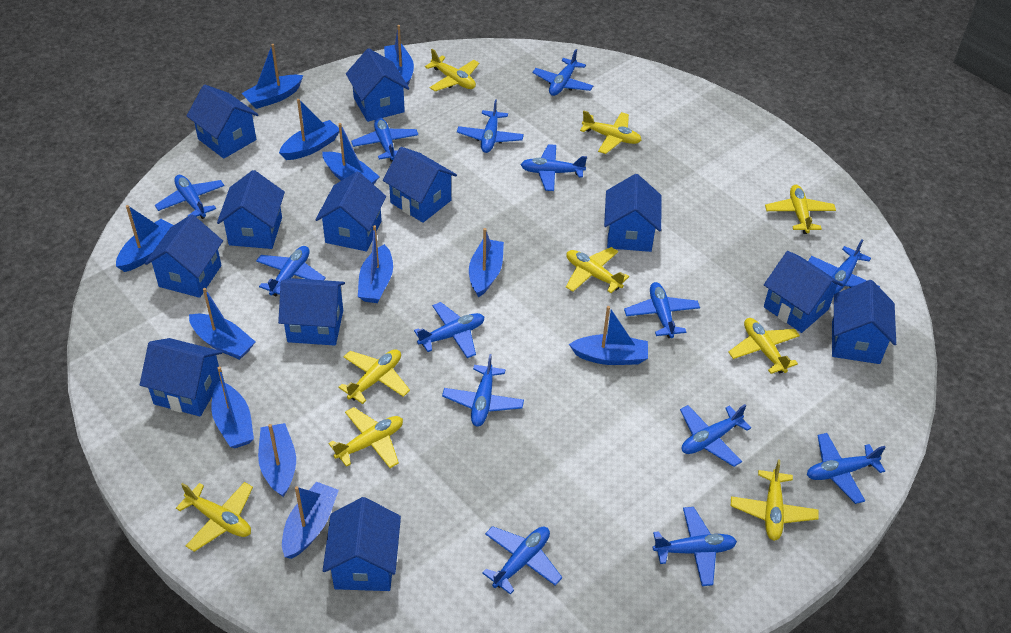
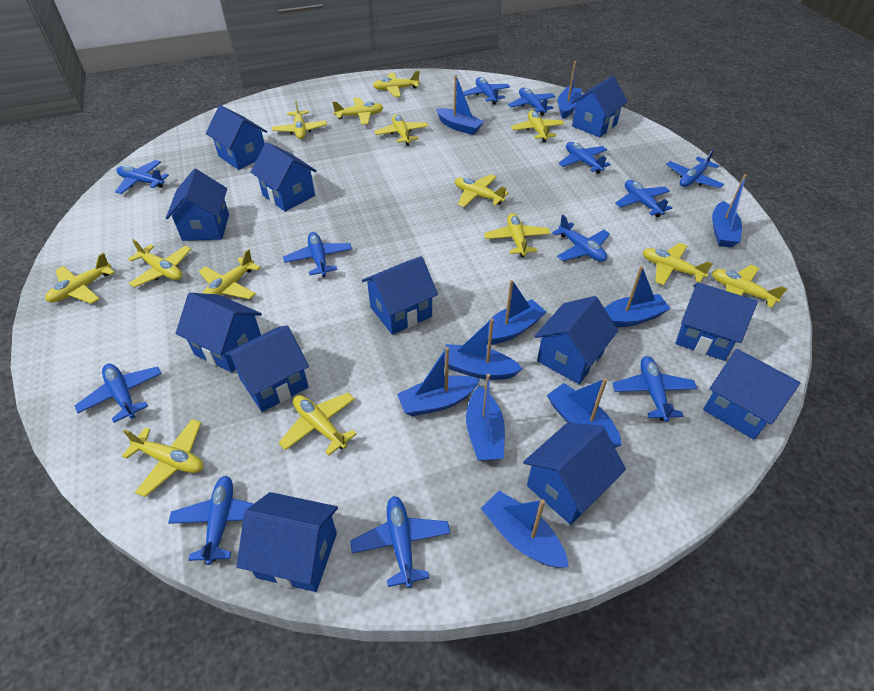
blue boat: 12 -> 10
blue plane: 14 -> 12
yellow plane: 9 -> 14

